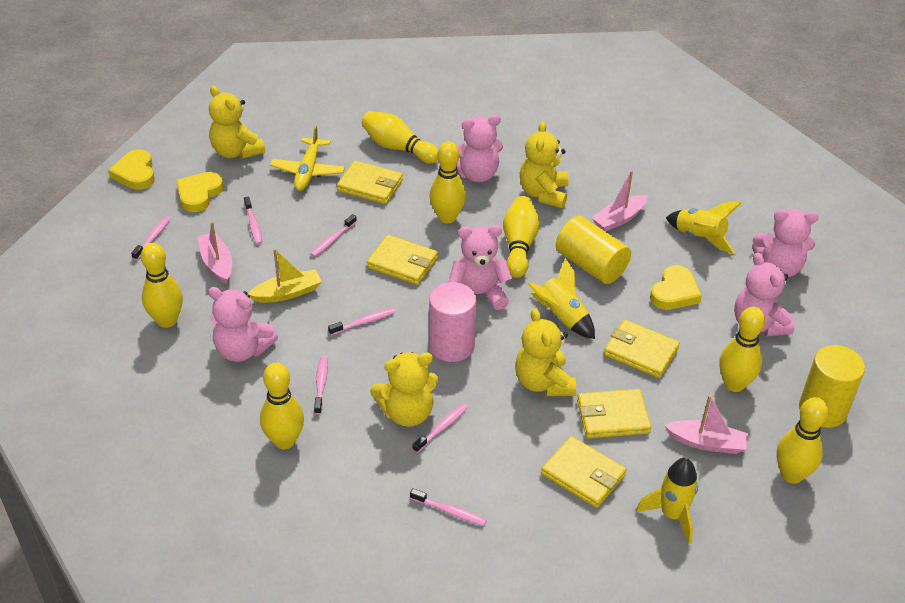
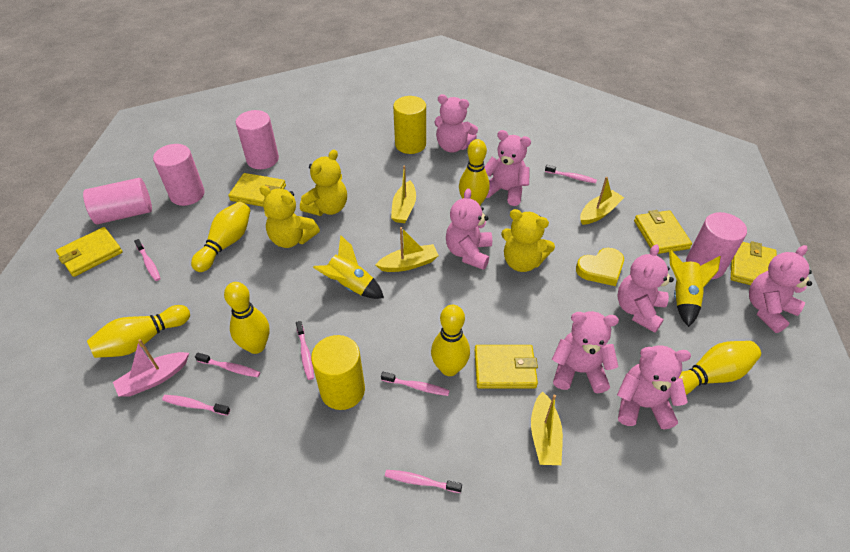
pink boat: 3 -> 1
pink cylinder: 1 -> 4
pink teddy bear: 5 -> 7
yellow boat: 1 -> 4
yellow bowling pin: 7 -> 6
yellow heart: 3 -> 1
yellow plane: 1 -> 0
yellow rocket: 3 -> 2
yellow teddy bear: 4 -> 3

